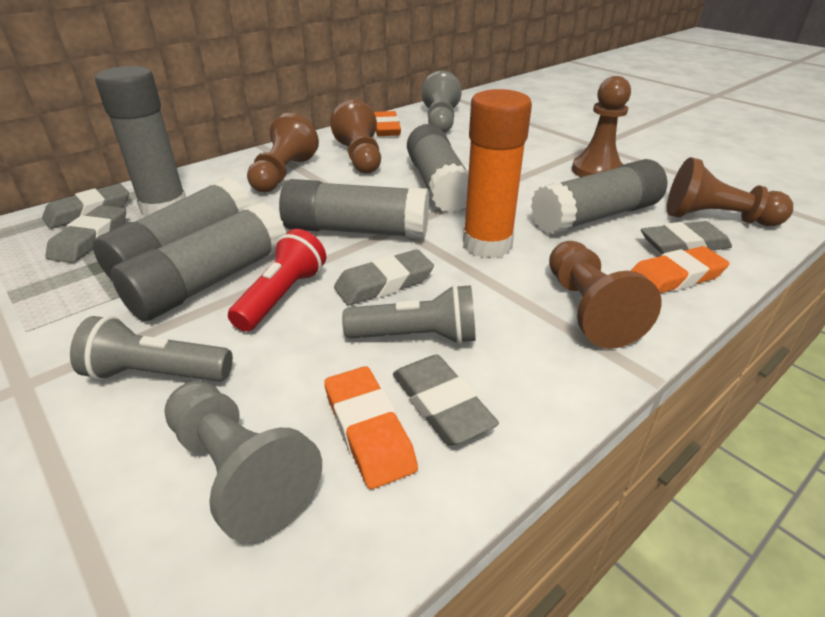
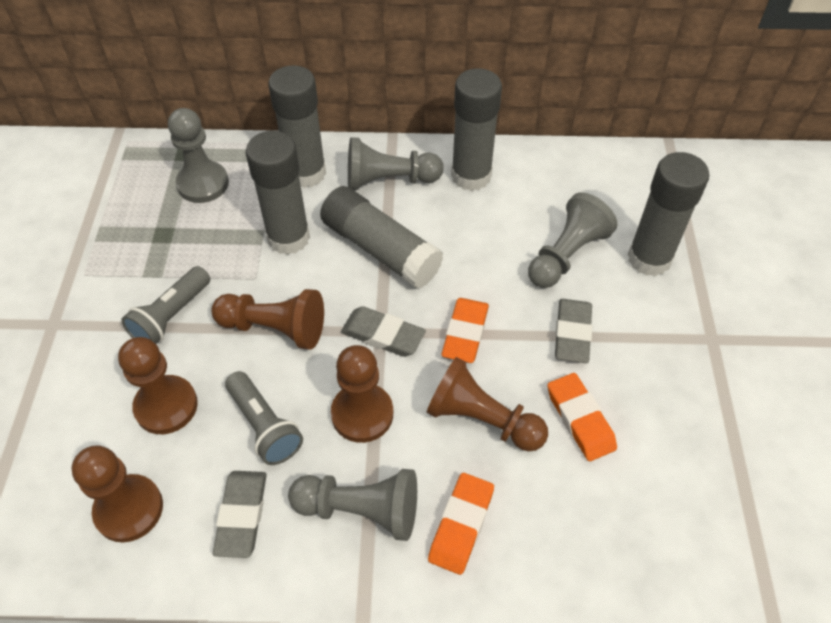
grey eraser: 5 -> 3
grey glue stick: 6 -> 5
grey pawn: 2 -> 4
orange glue stick: 1 -> 0
red flashlight: 1 -> 0

